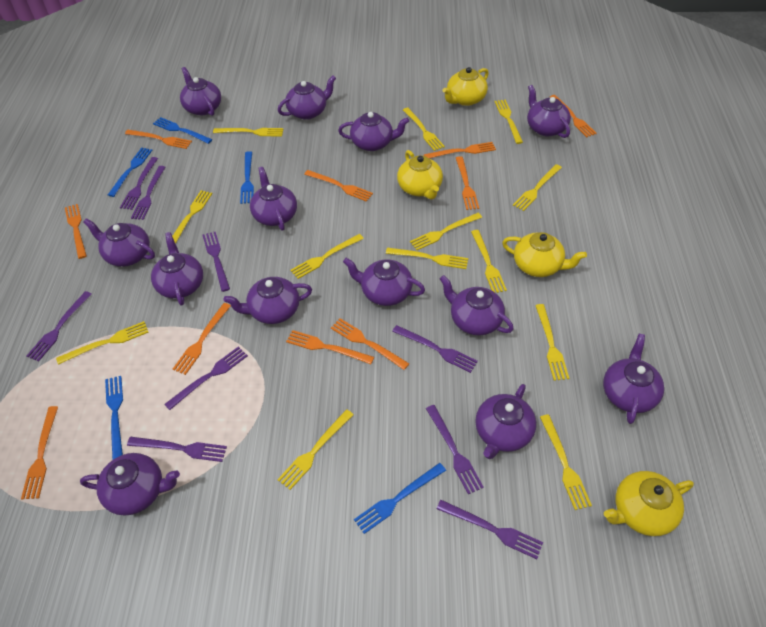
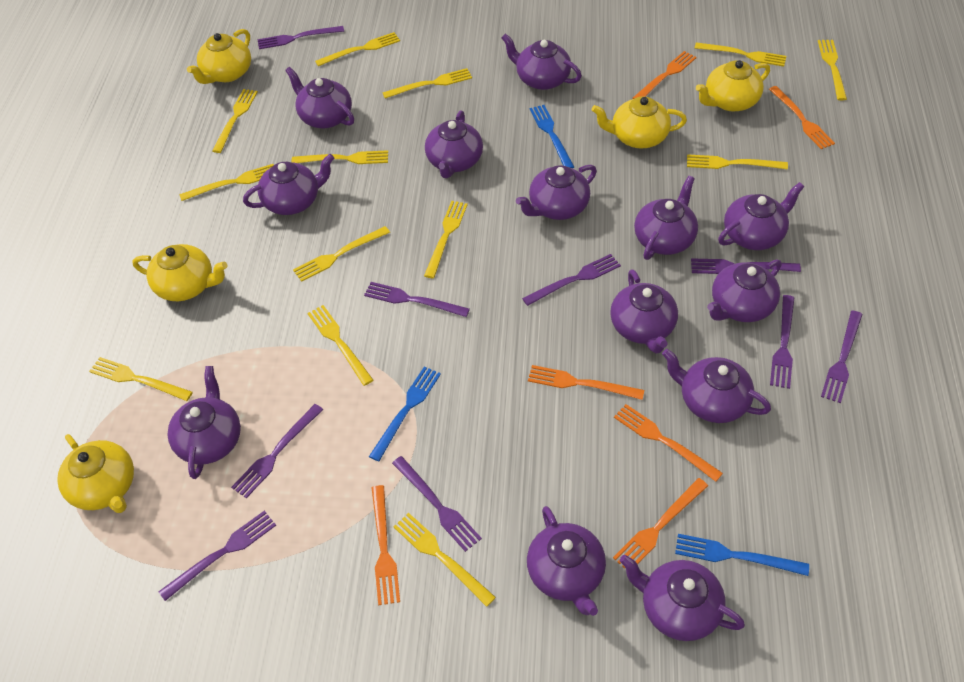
blue fork: 5 -> 3
orange fork: 10 -> 6
yellow teapot: 4 -> 5

